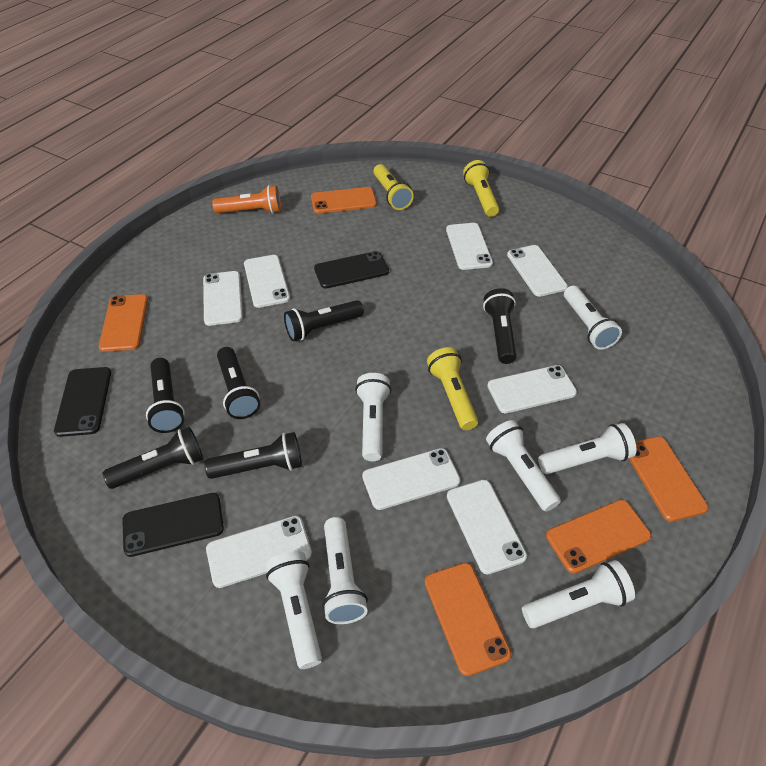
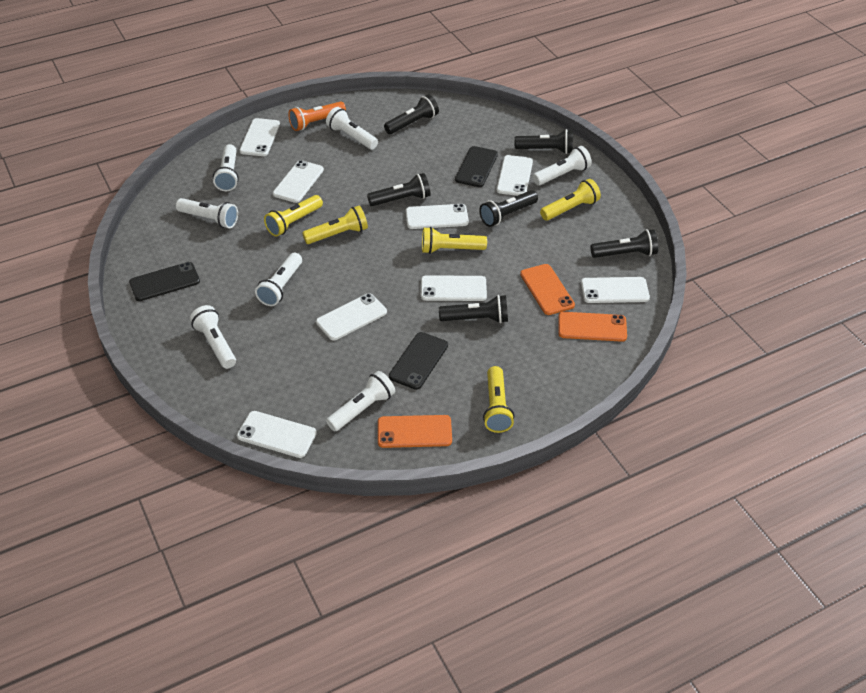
orange phone: 5 -> 3
yellow flashlight: 3 -> 5

